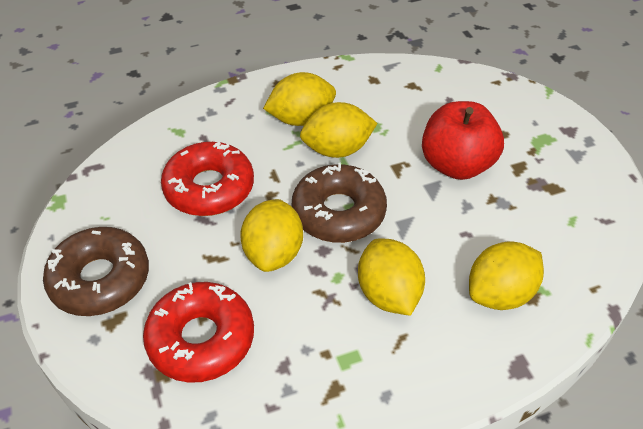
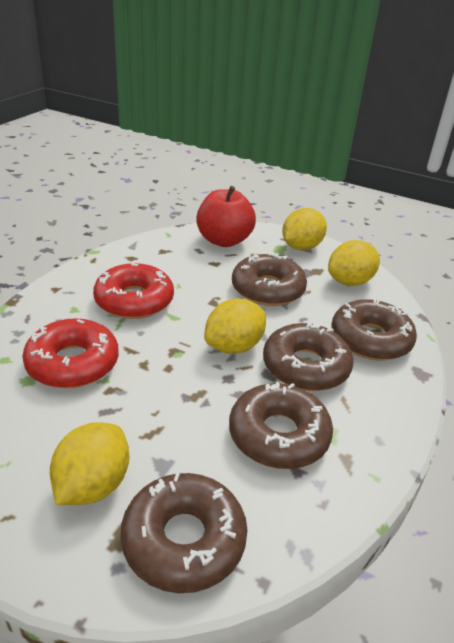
brown donut: 2 -> 5
yellow lemon: 5 -> 4

